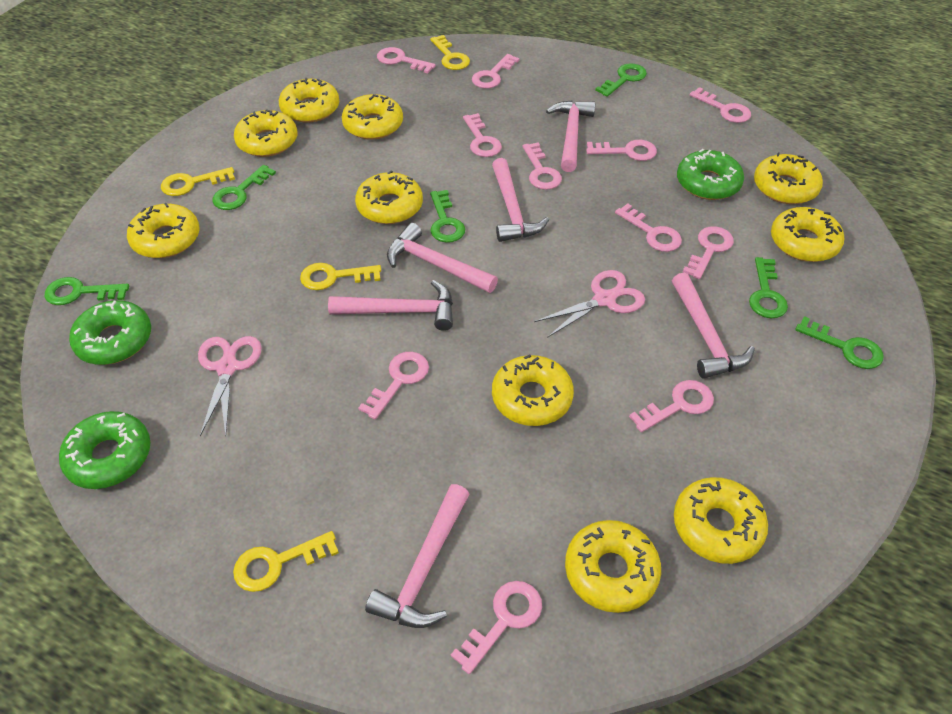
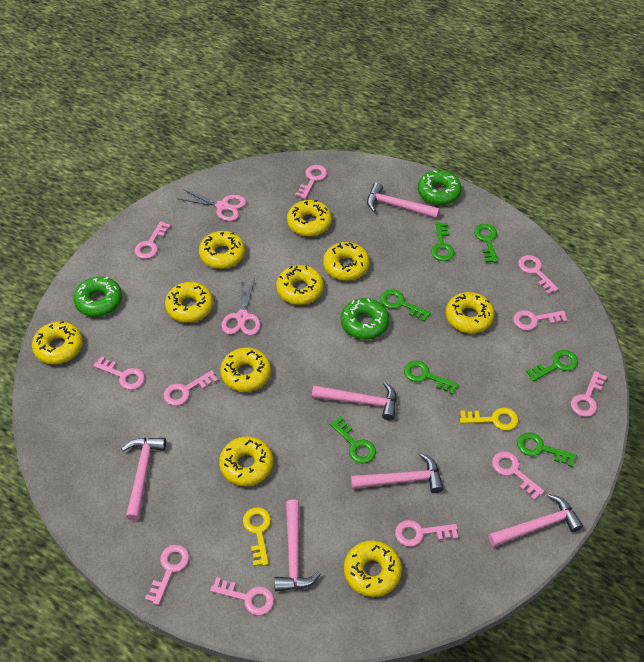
green key: 6 -> 7
yellow key: 4 -> 2

